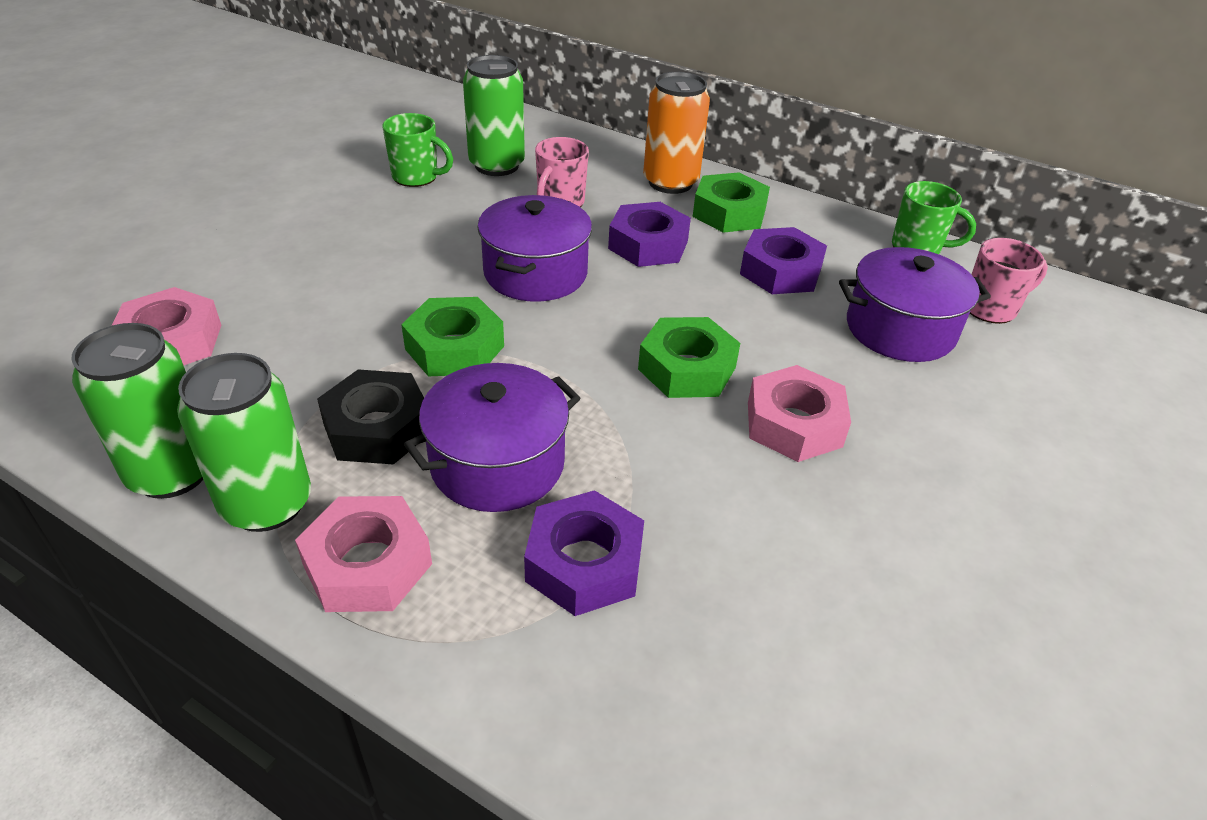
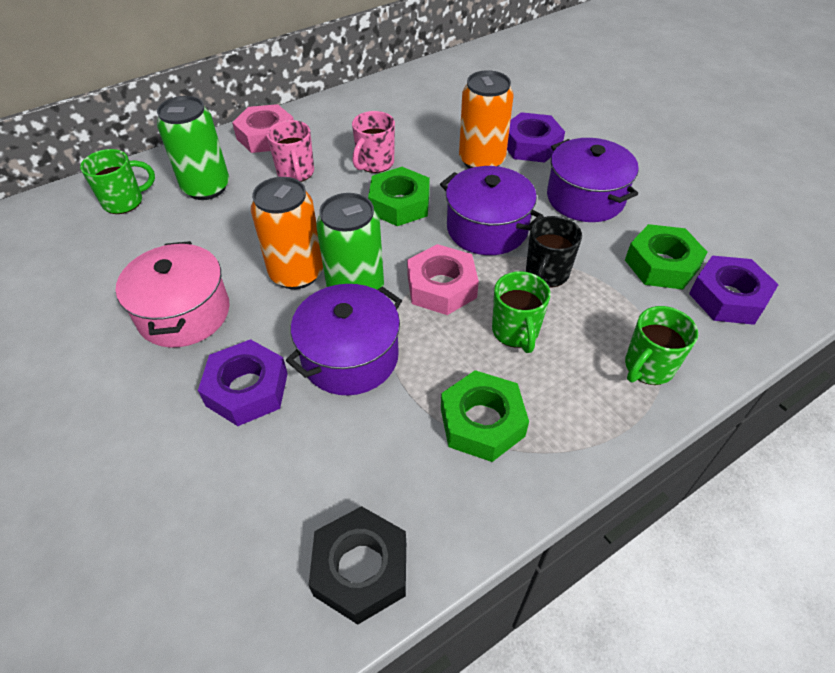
black mug: 0 -> 1
green can: 3 -> 2
green mug: 2 -> 3
orange can: 1 -> 2
pink nut: 3 -> 2
pink pot: 0 -> 1

